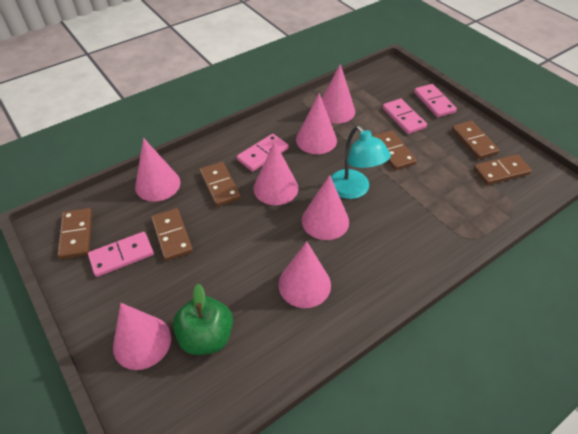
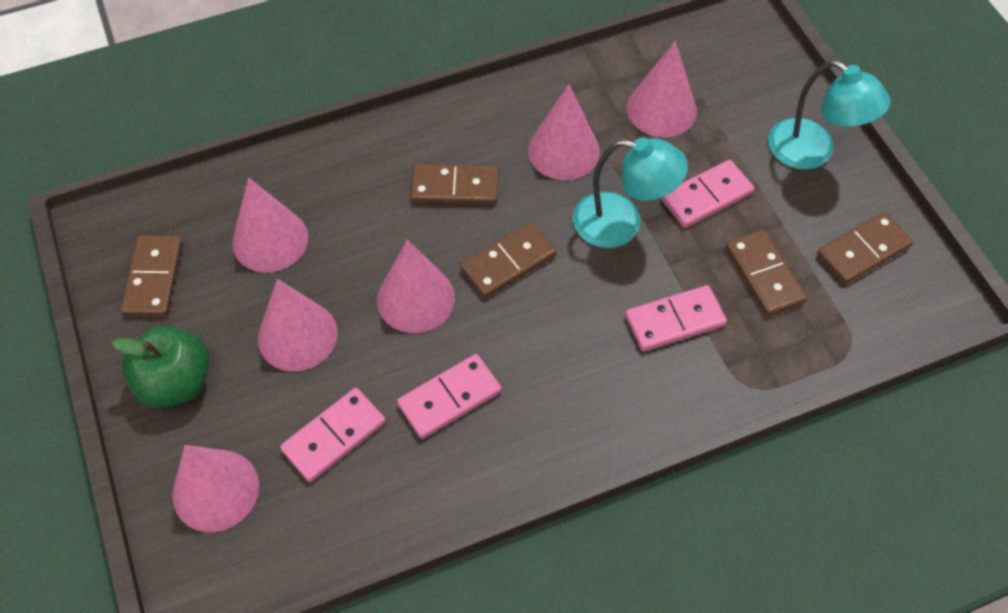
brown domino: 6 -> 5
pink cone: 7 -> 6
turquoise lamp: 1 -> 2

